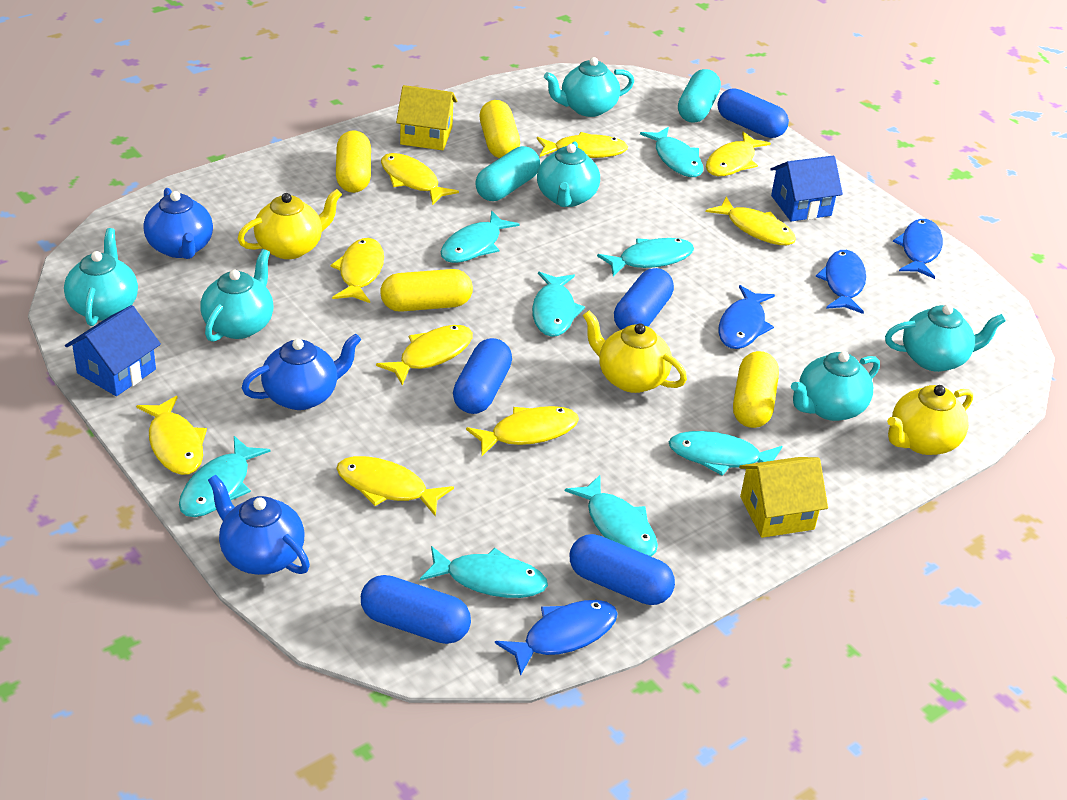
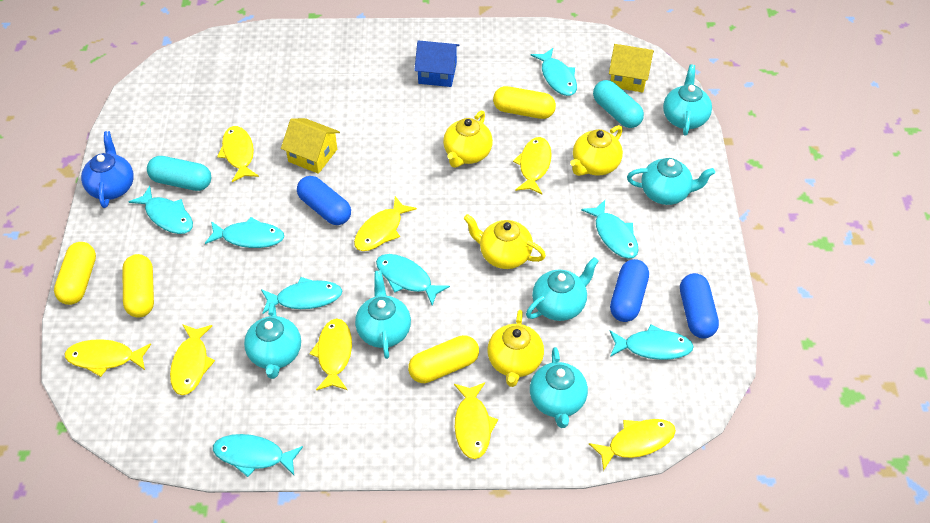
blue capsule: 5 -> 3
blue fish: 4 -> 0
blue house: 2 -> 1
blue teapot: 3 -> 1
yellow fish: 9 -> 8
yellow teapot: 3 -> 4

